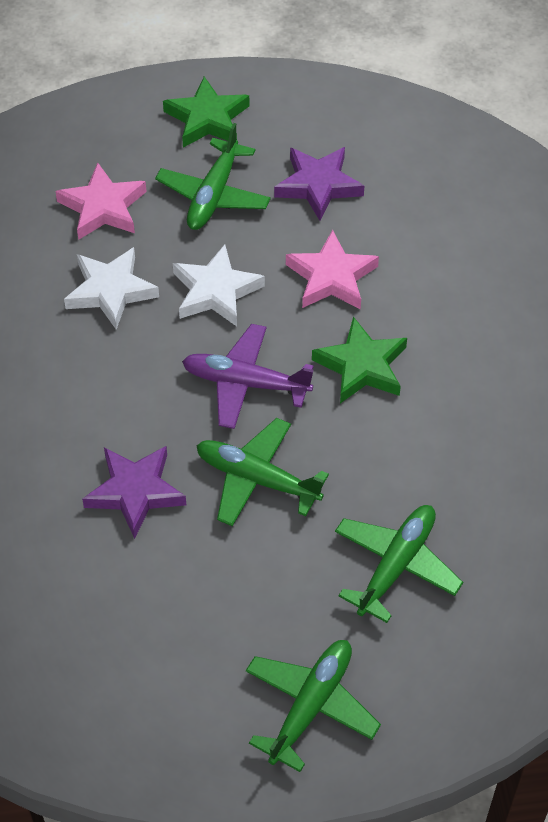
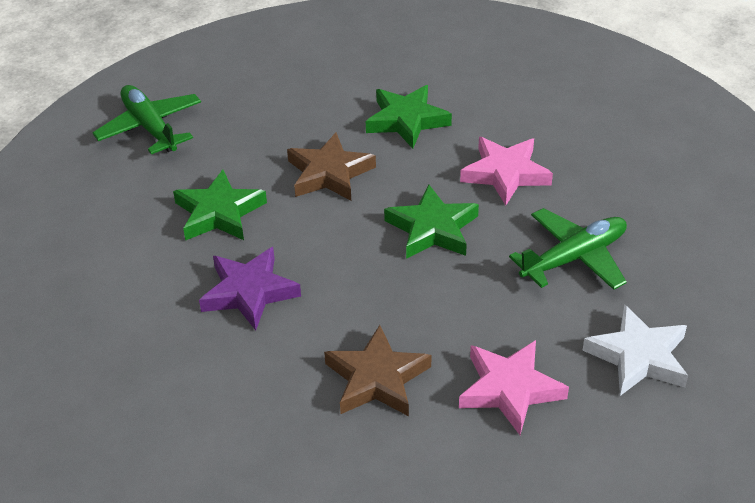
brown star: 0 -> 2
green plane: 4 -> 2
green star: 2 -> 3
purple plane: 1 -> 0
purple star: 2 -> 1
white star: 2 -> 1

